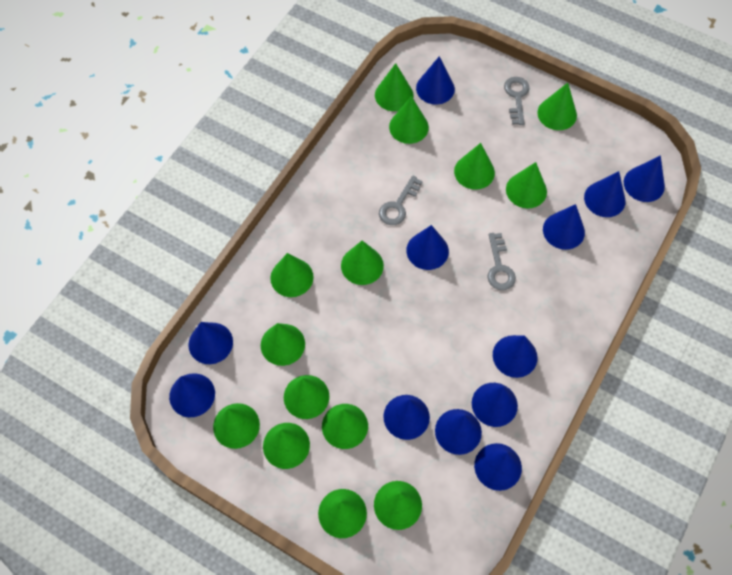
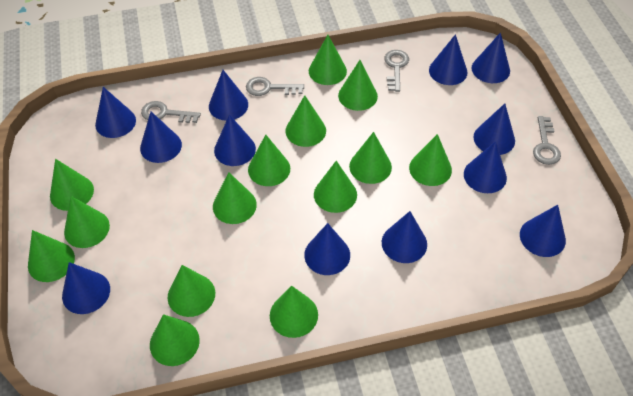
grey key: 3 -> 4

